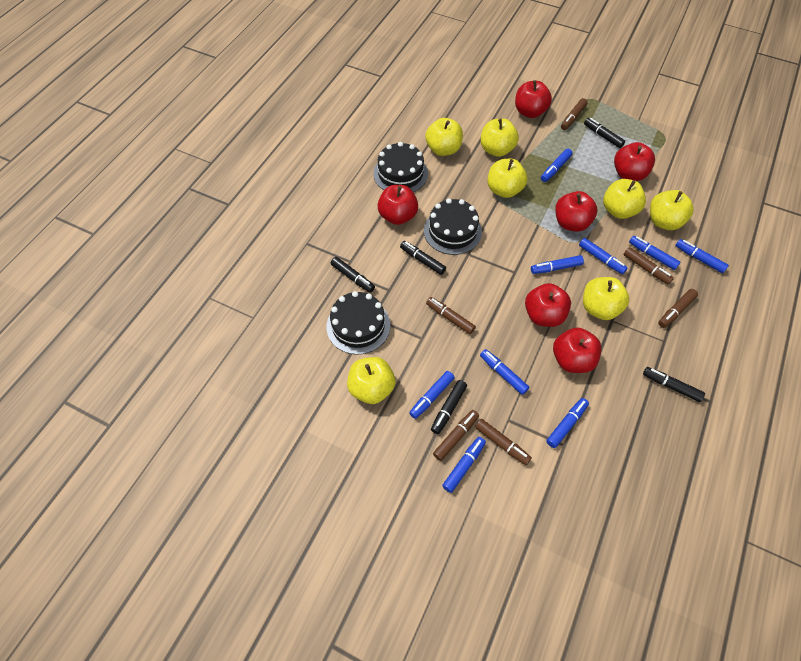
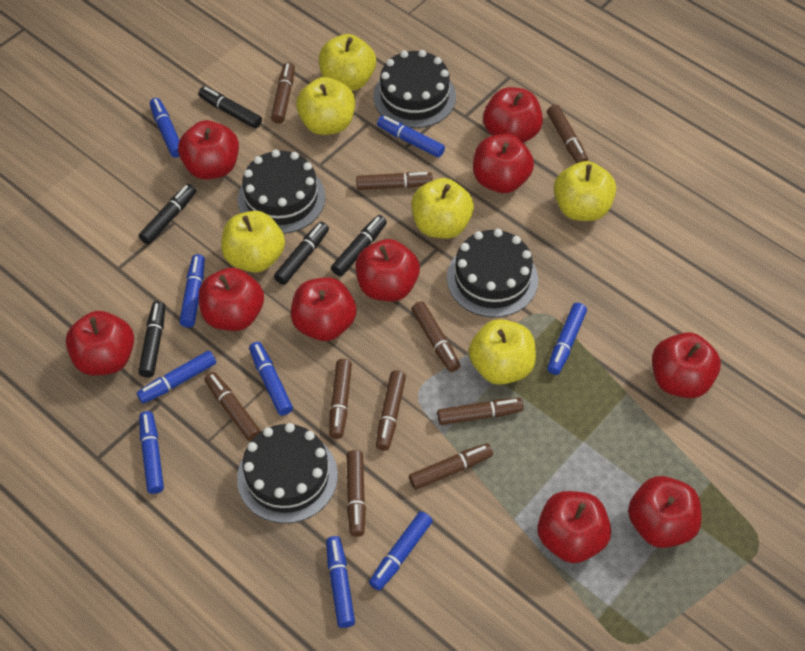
black cake: 3 -> 4
brown marker: 6 -> 10
red apple: 6 -> 10
yellow apple: 7 -> 6

